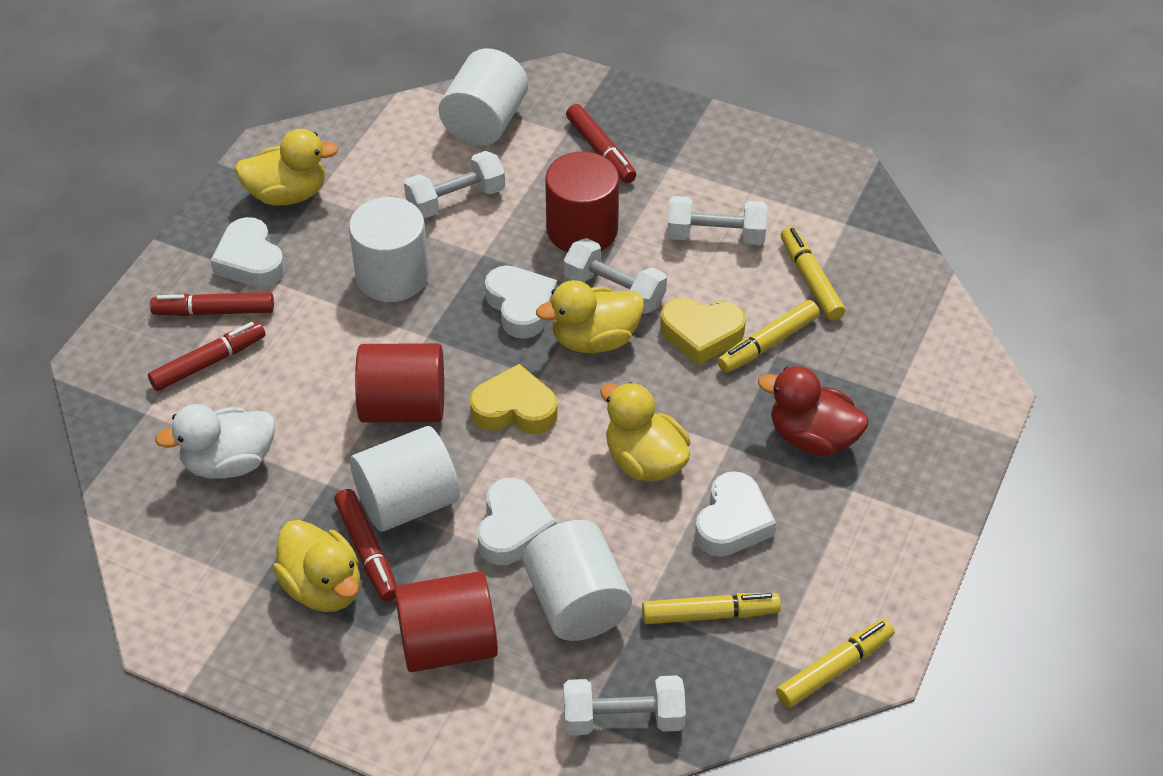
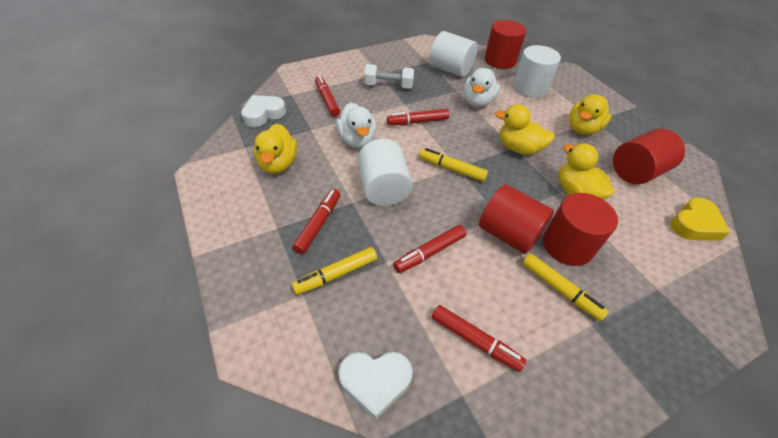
red cylinder: 3 -> 4
red duck: 1 -> 0
red marker: 4 -> 5
white cylinder: 4 -> 3
white duck: 1 -> 2
white dumbbell: 4 -> 1
white heart: 4 -> 2
yellow heart: 2 -> 1
yellow marker: 4 -> 3

